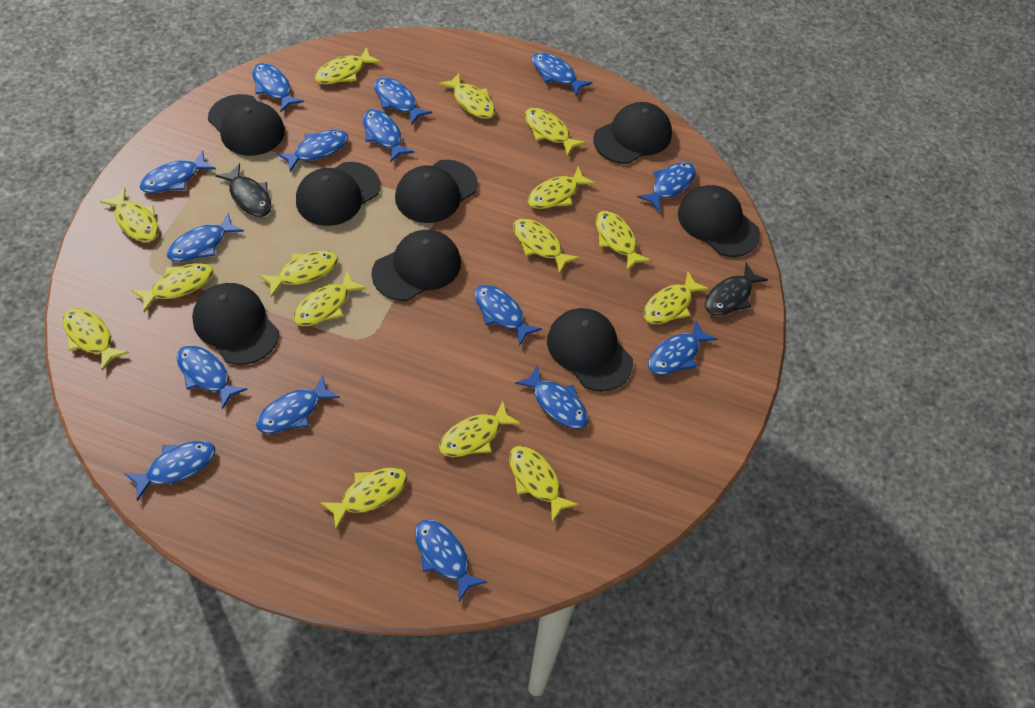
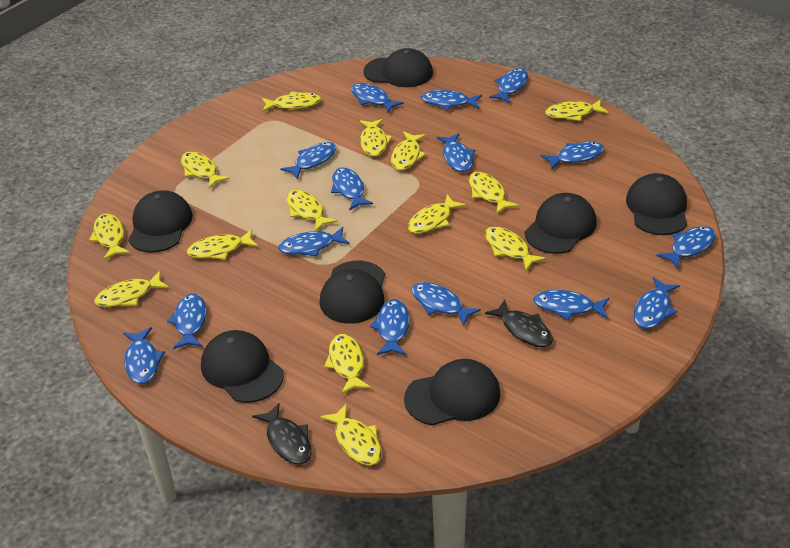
black cap: 8 -> 7
yellow fish: 15 -> 14

